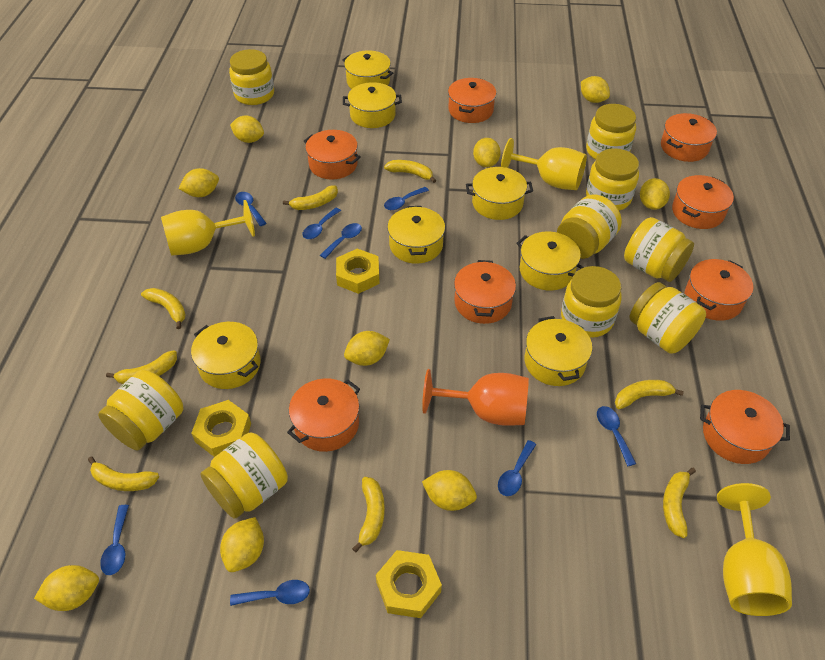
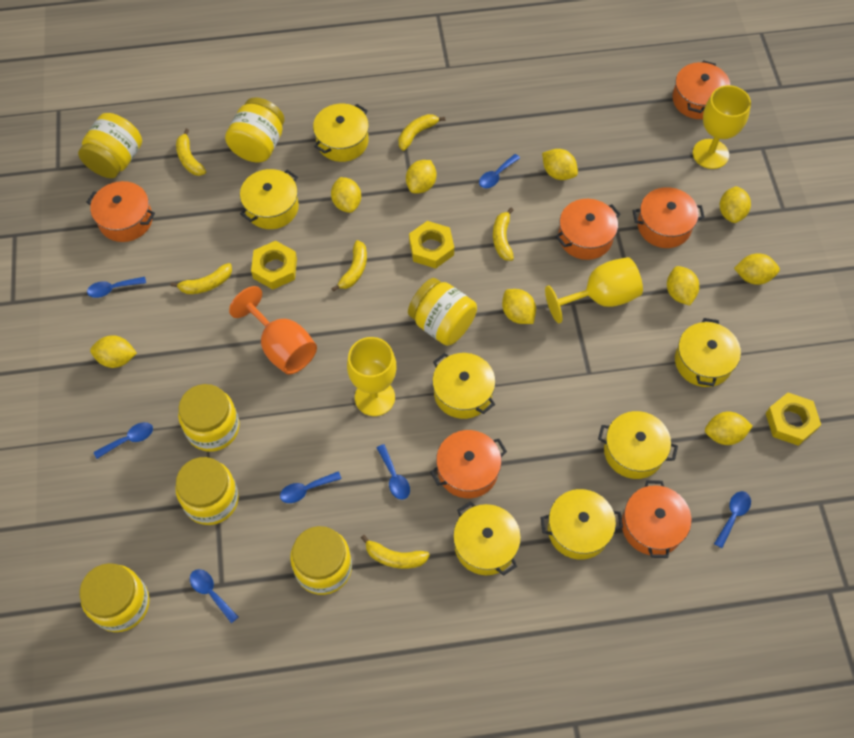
blue spoon: 8 -> 7
orange pot: 8 -> 6
yellow banana: 8 -> 6
yellow jar: 9 -> 7

